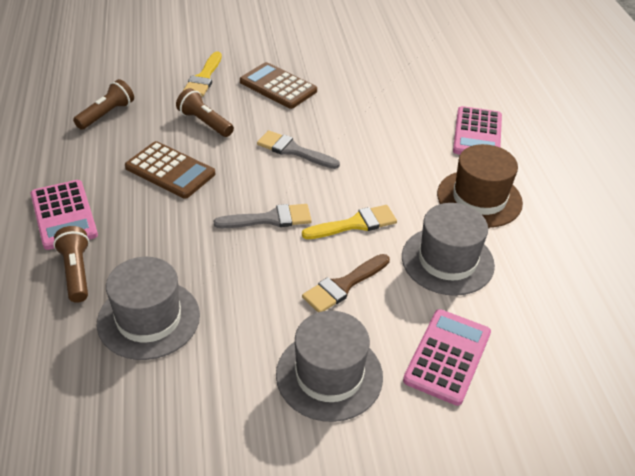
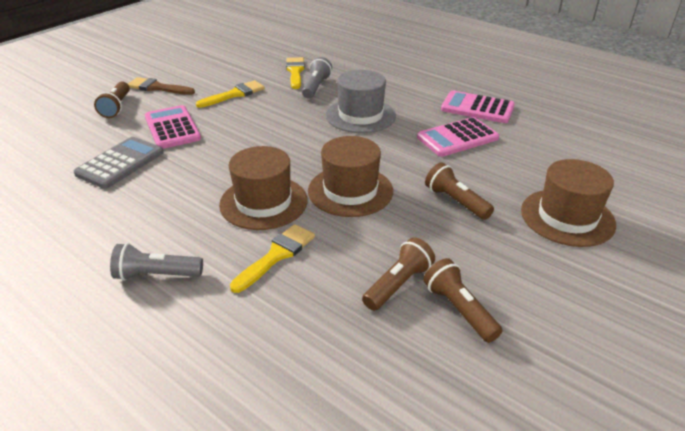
brown calculator: 2 -> 0
brown flashlight: 3 -> 4
brown hat: 1 -> 3
grey brush: 2 -> 0
grey calculator: 0 -> 1
grey flashlight: 0 -> 2
grey hat: 3 -> 1
yellow brush: 2 -> 3

